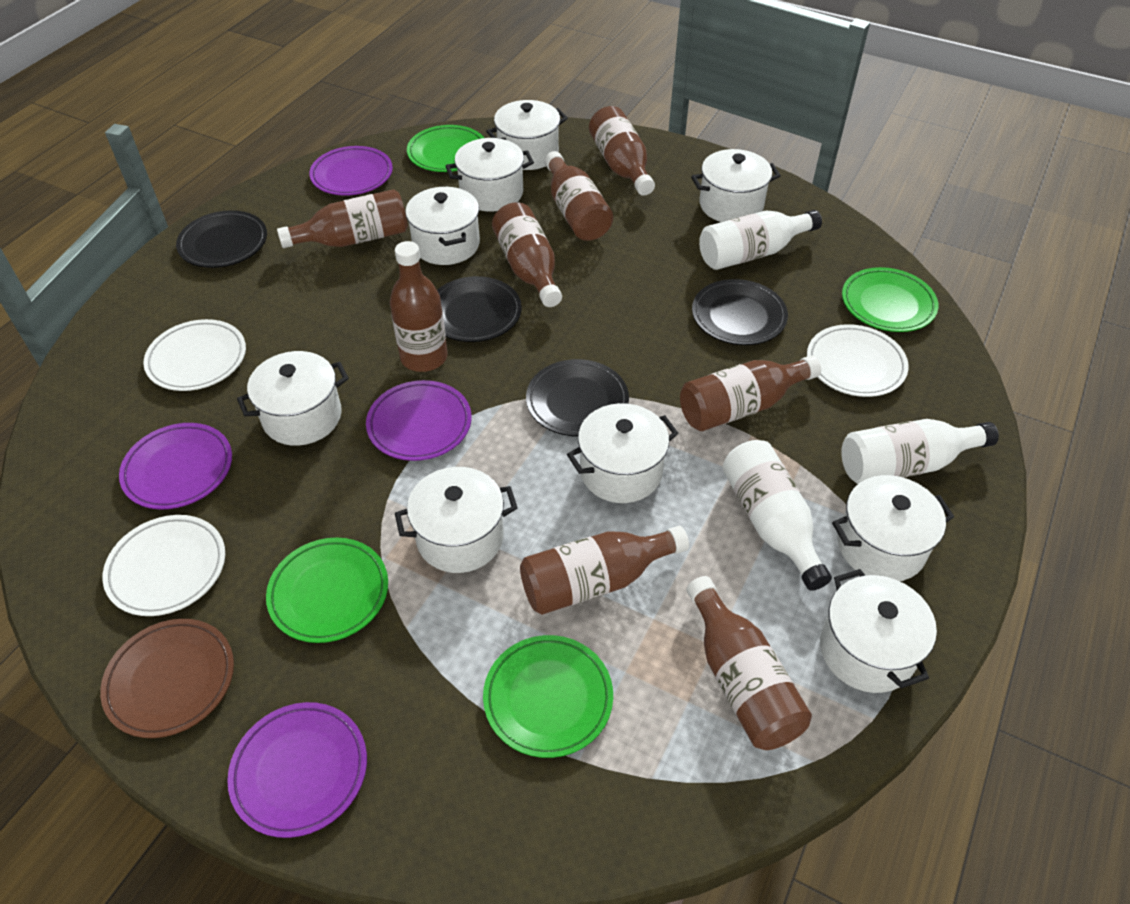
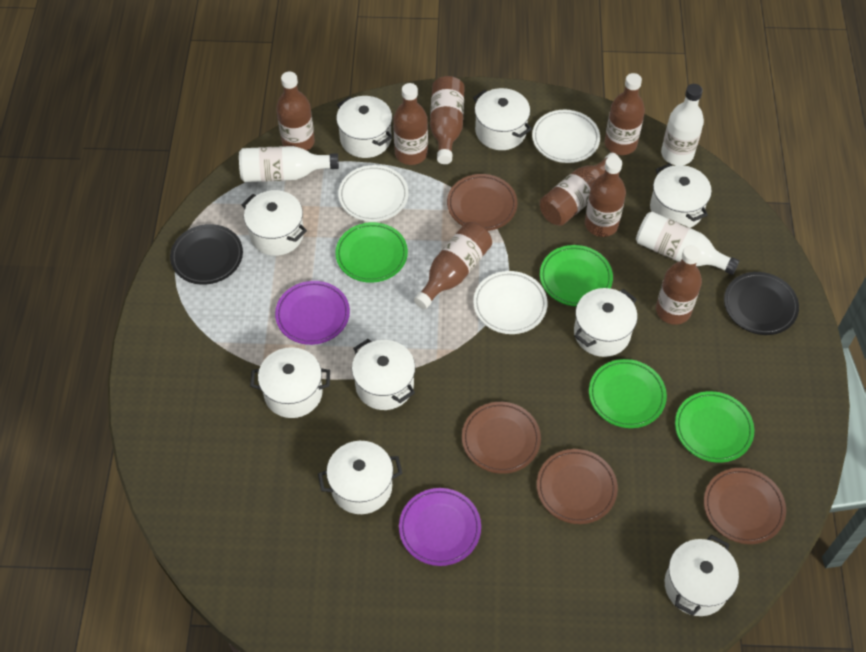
black plate: 4 -> 2
brown plate: 1 -> 4
purple plate: 4 -> 2

